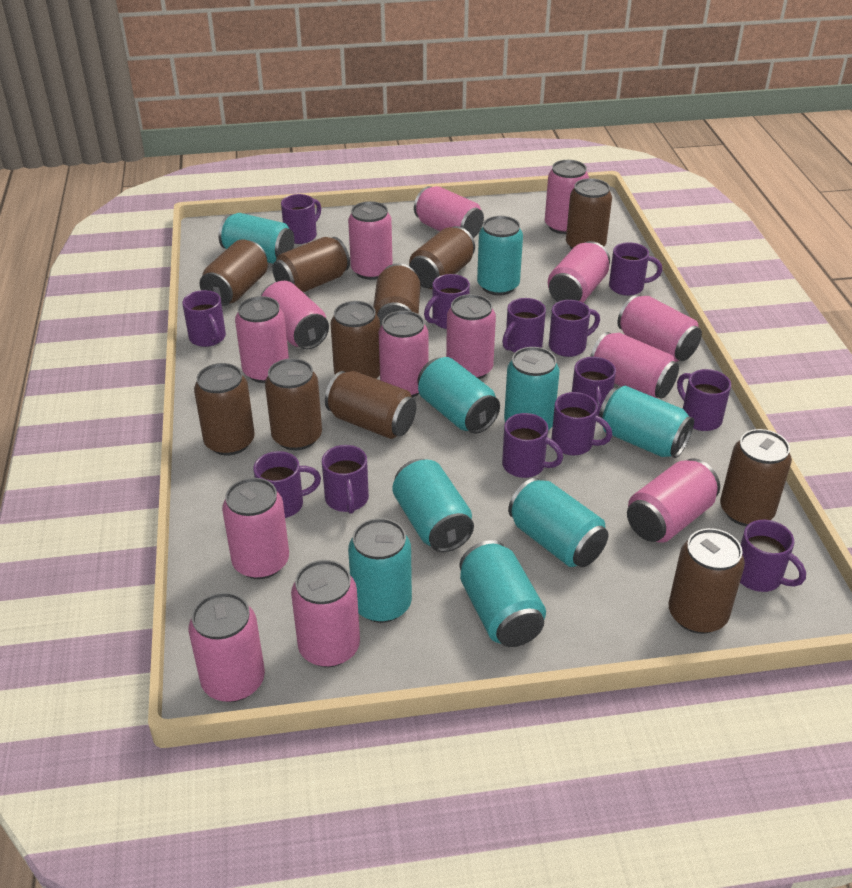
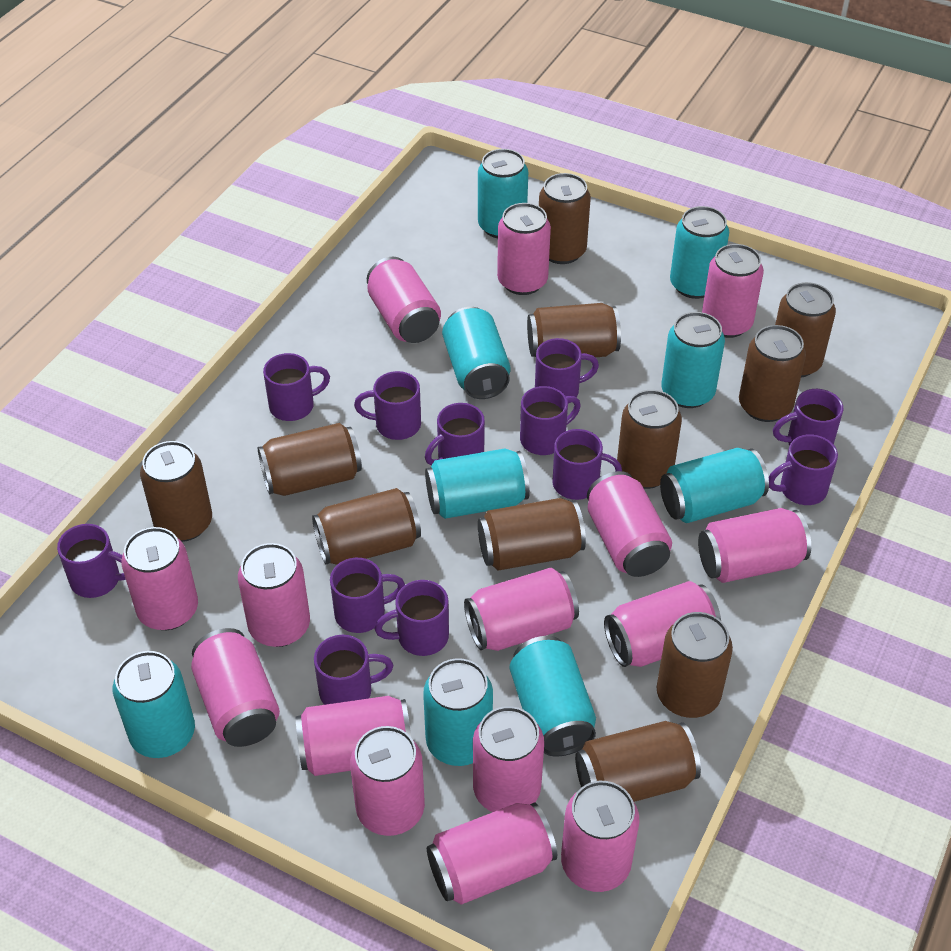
pink can: 14 -> 15
purple mug: 13 -> 12

